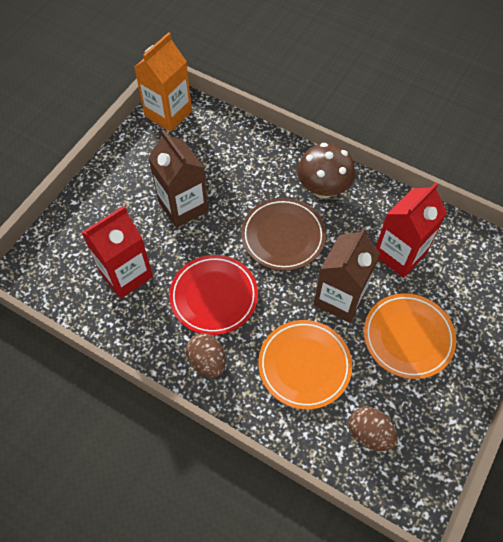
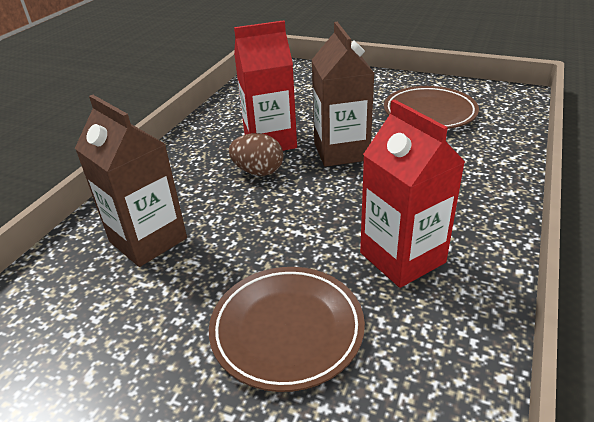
brown egg: 2 -> 1
brown mushroom: 1 -> 0
brown plate: 1 -> 2
orange carton: 1 -> 0
orange plate: 2 -> 0
red plate: 1 -> 0

